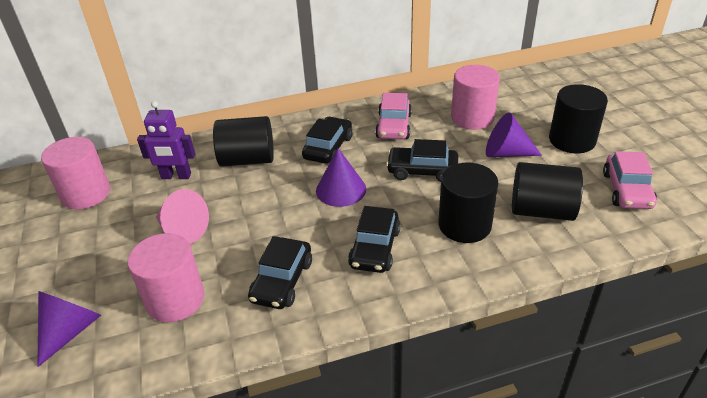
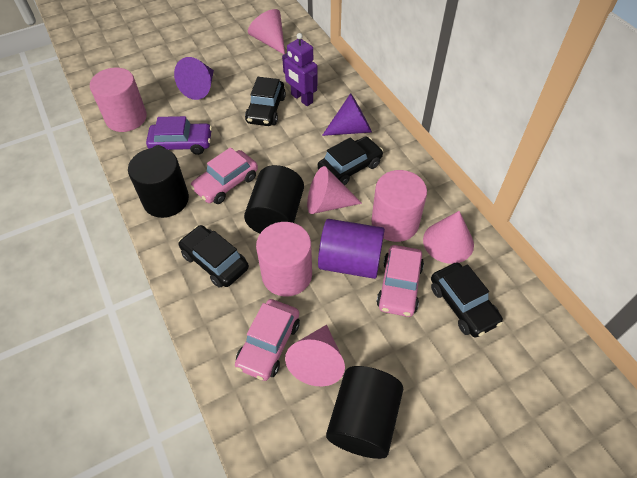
black cylinder: 4 -> 3
pink car: 2 -> 3
pink cone: 1 -> 4
purple car: 0 -> 1
purple cone: 3 -> 2
purple cylinder: 0 -> 1

